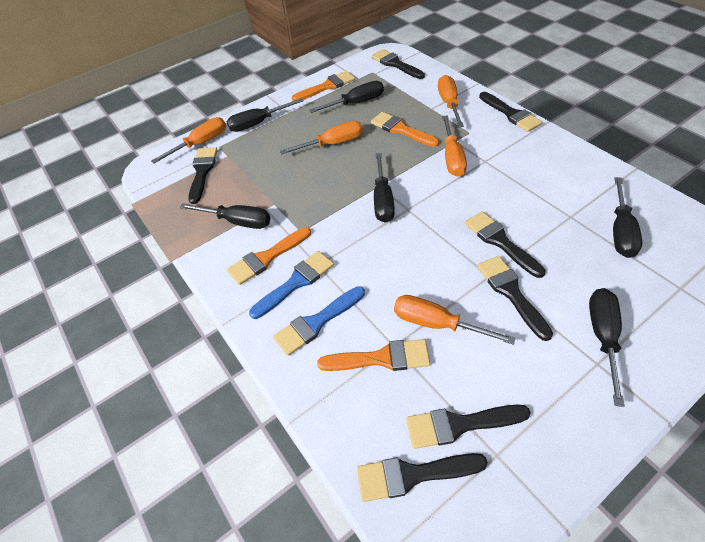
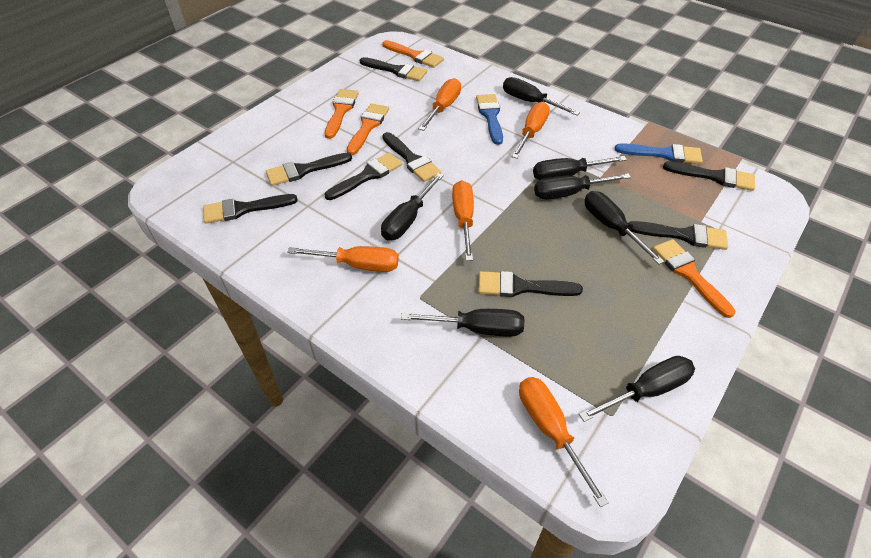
black brush: 7 -> 8
black screwdriver: 6 -> 7

